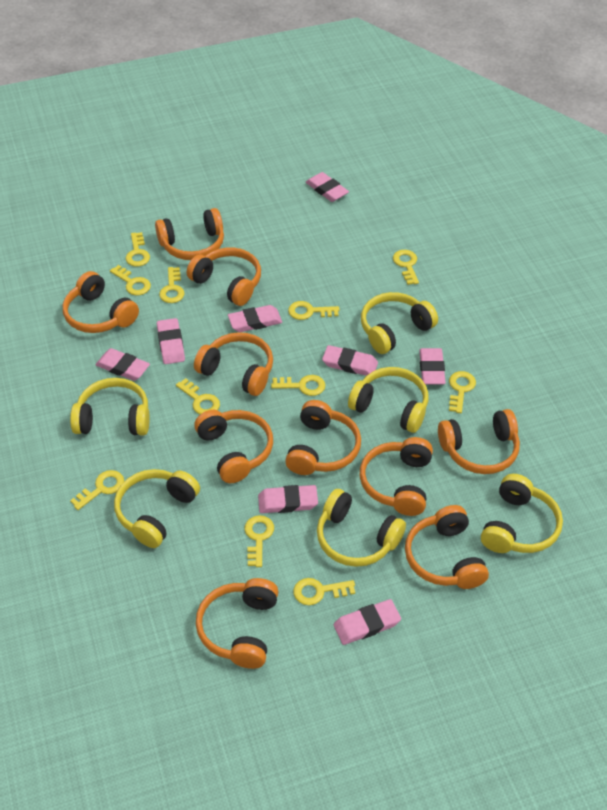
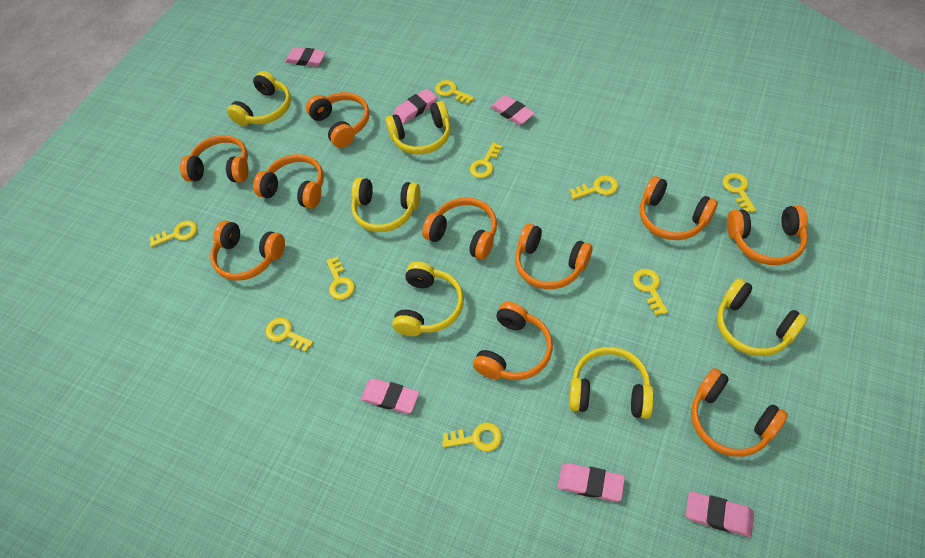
pink eraser: 8 -> 6
yellow key: 11 -> 9

